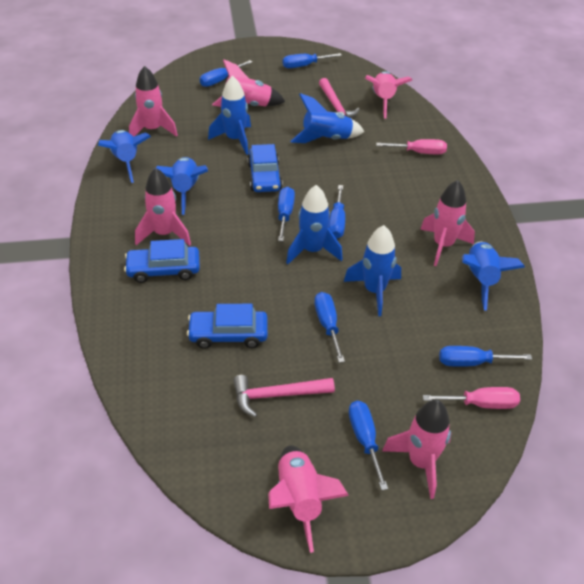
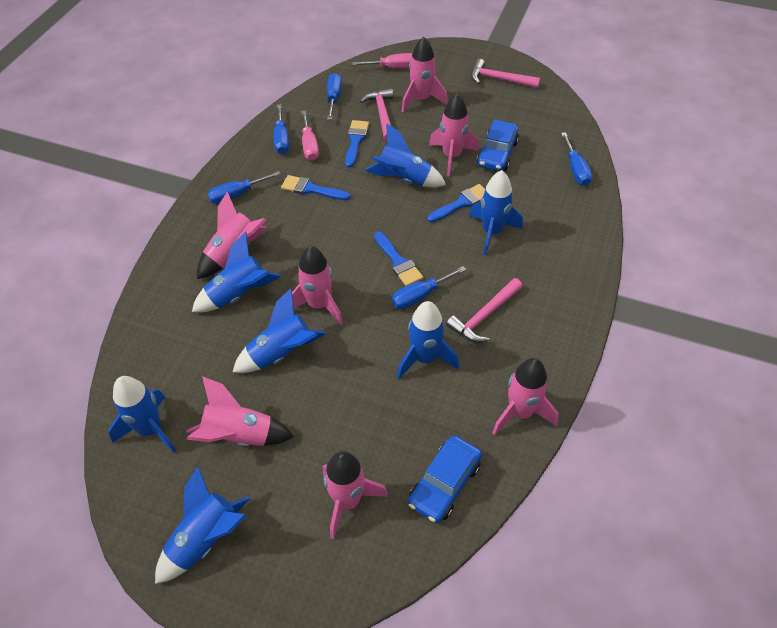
blue brush: 0 -> 4
blue car: 3 -> 2
blue screwdriver: 7 -> 5
pink hammer: 2 -> 3

